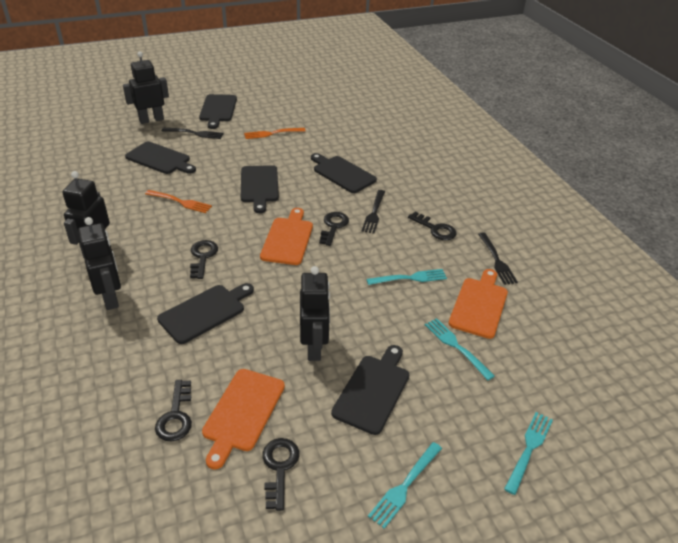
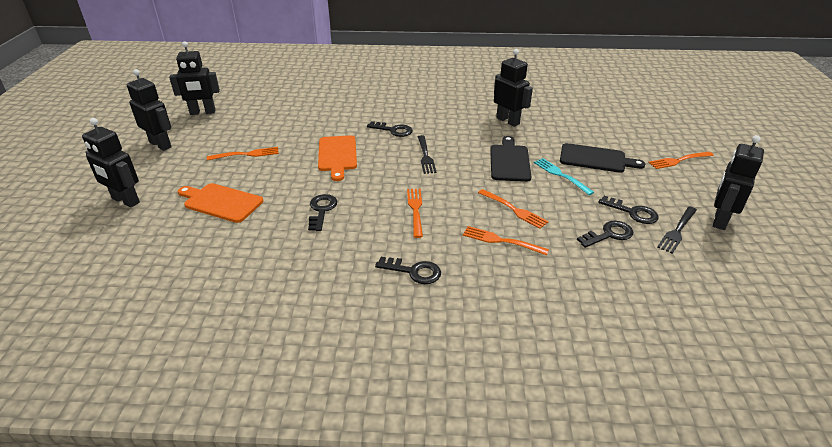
black cutting board: 6 -> 2
black fork: 3 -> 2
black robot: 4 -> 5
orange cutting board: 3 -> 2
orange fork: 2 -> 5
turquoise fork: 4 -> 1

